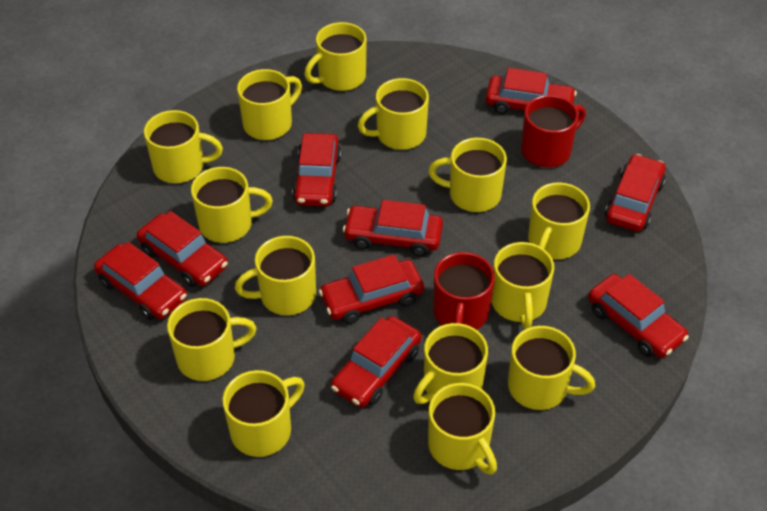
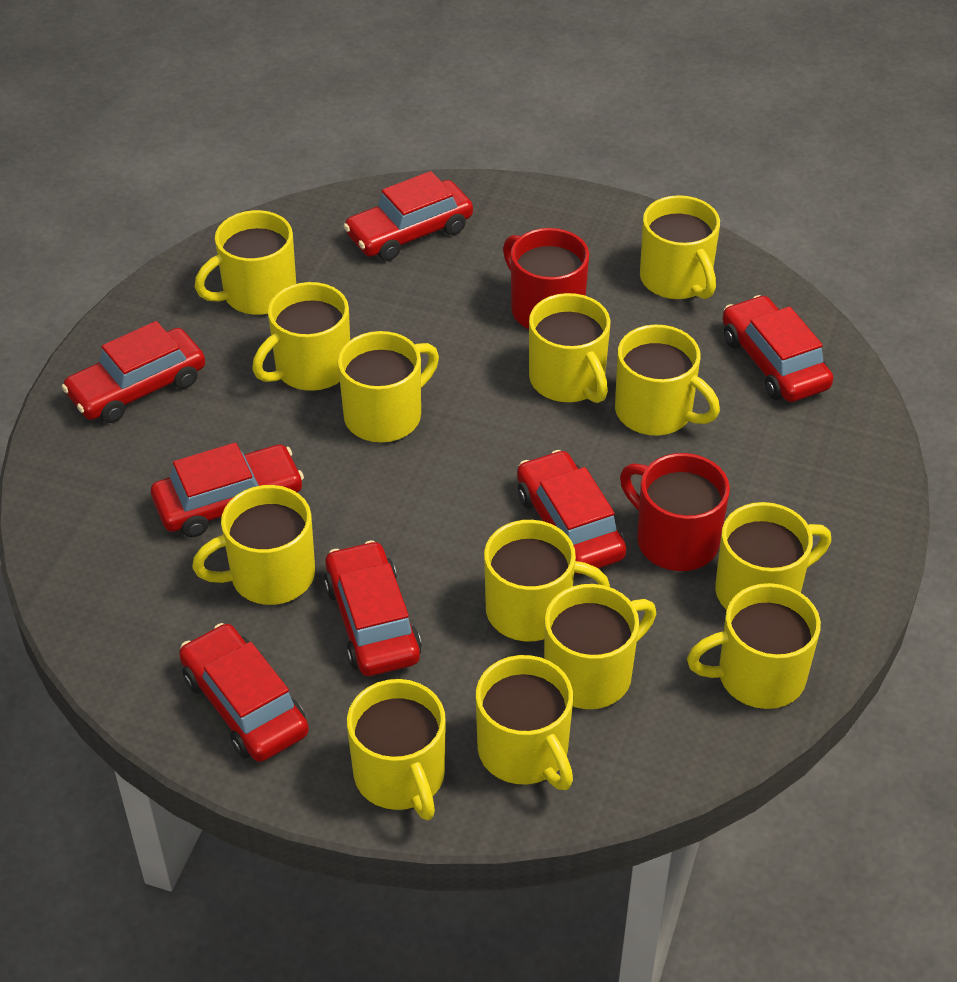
red car: 9 -> 7
yellow mug: 14 -> 13

